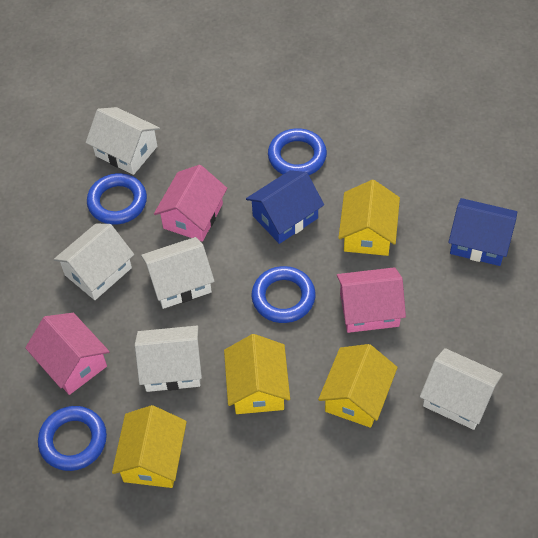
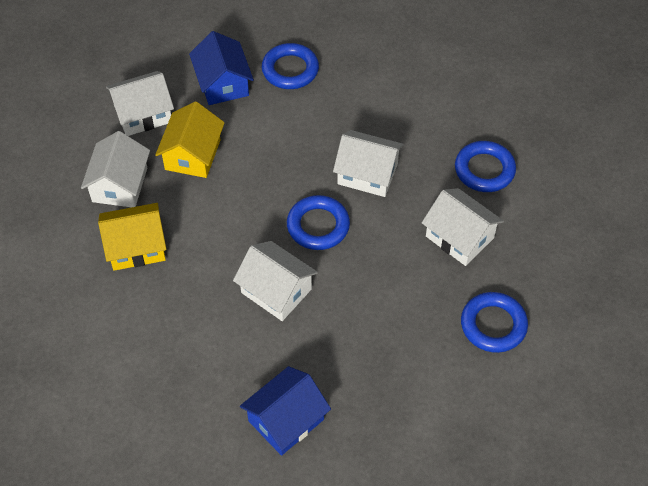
pink house: 3 -> 0
yellow house: 4 -> 2

